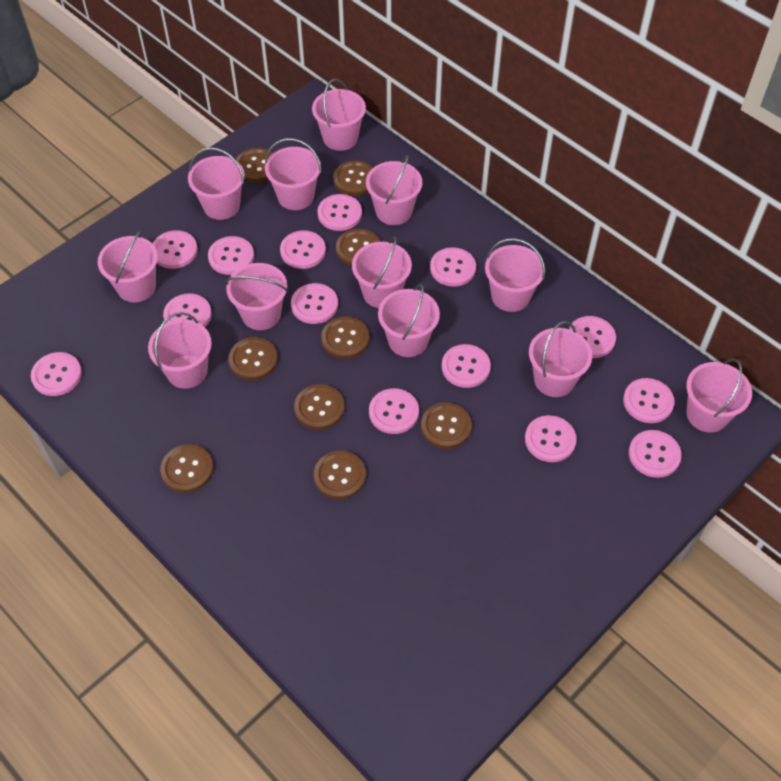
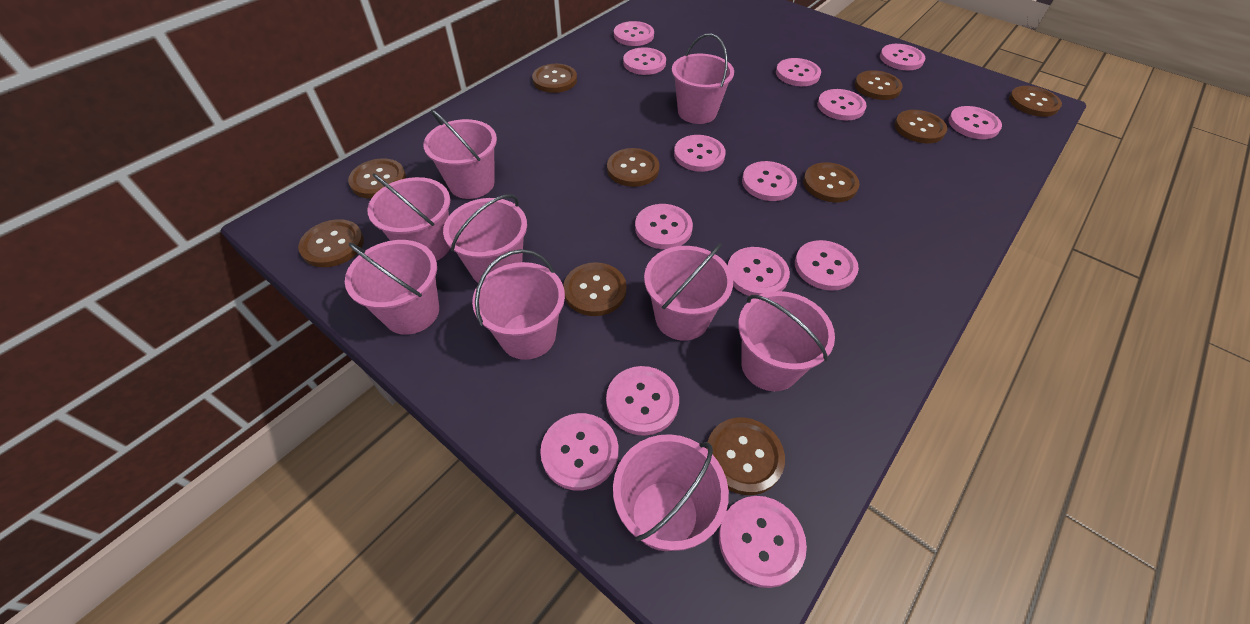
brown button: 9 -> 10
pink bucket: 12 -> 9

